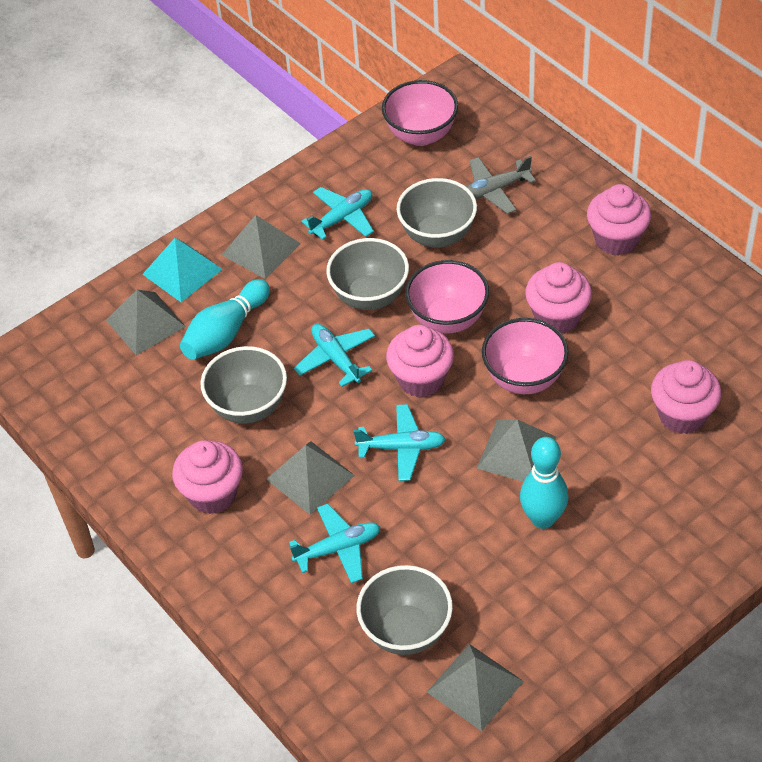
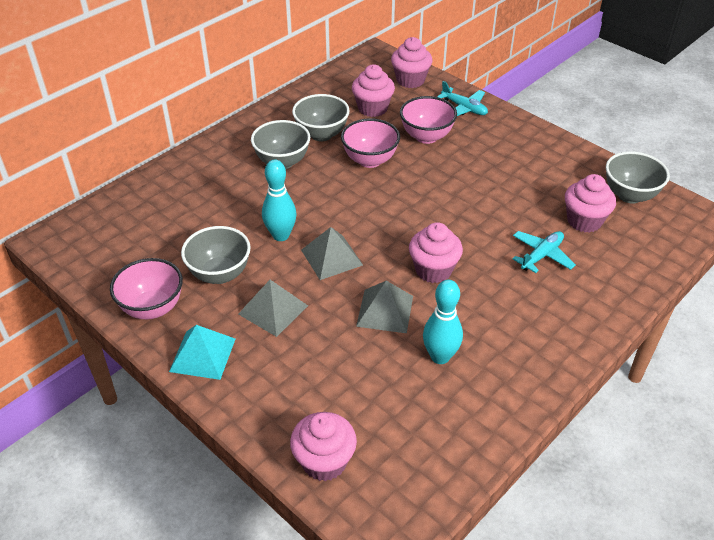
grey plane: 1 -> 0
grey pyramid: 5 -> 3
turquoise plane: 4 -> 2

